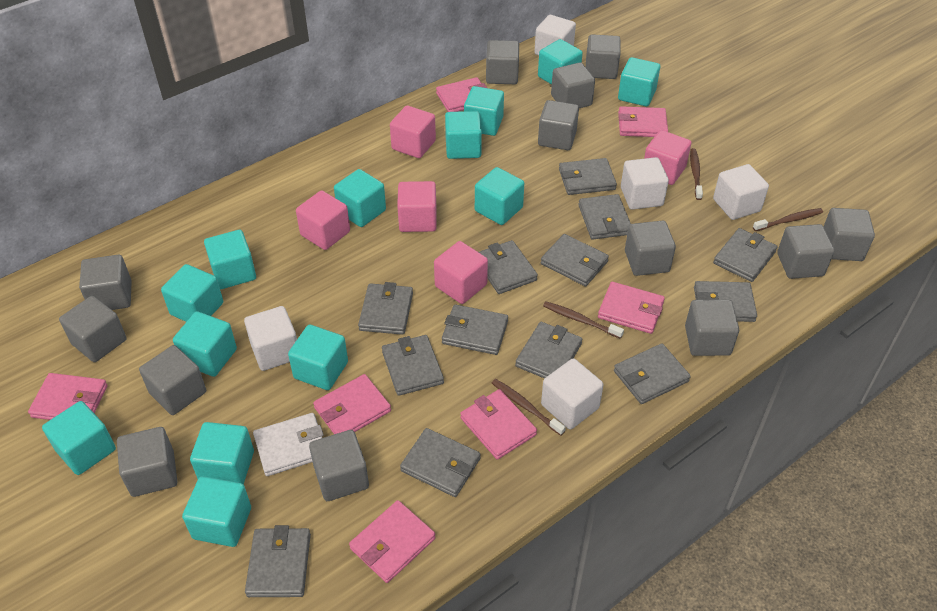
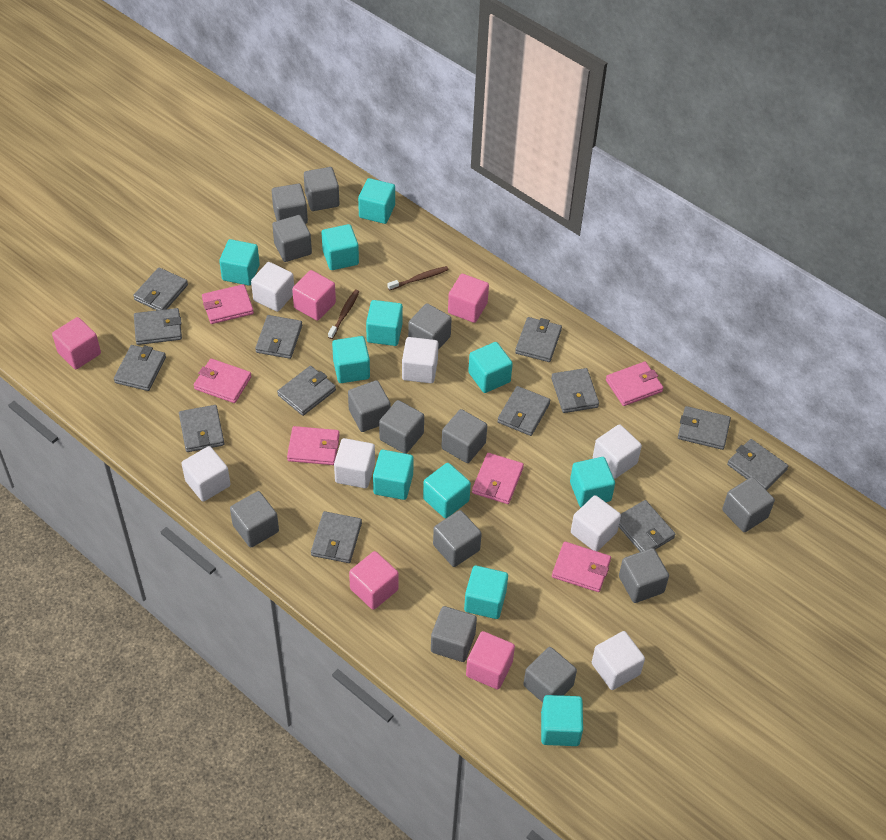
brown toothbrush: 4 -> 2
pink wallet: 7 -> 6
turquoise cube: 13 -> 11
white cube: 5 -> 7
white wallet: 1 -> 0

